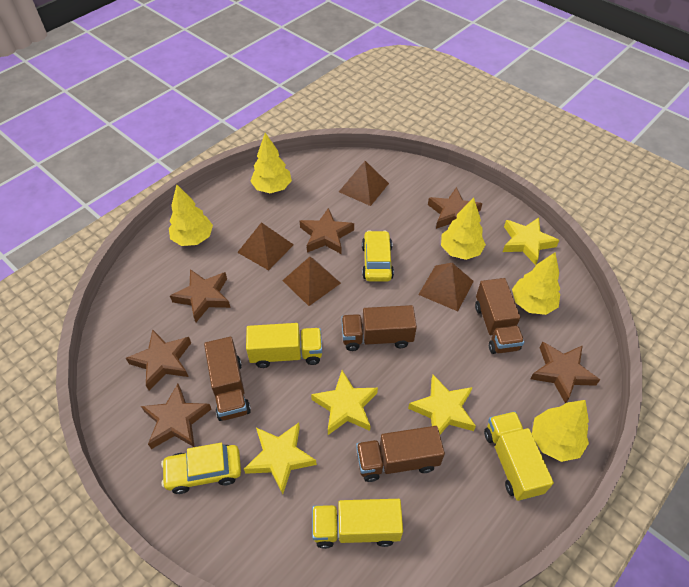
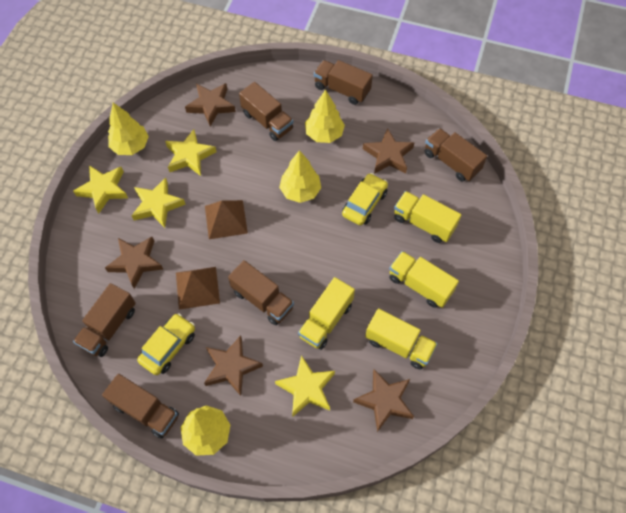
brown pyramid: 4 -> 2
brown star: 6 -> 5
brown truck: 4 -> 6
yellow tree: 5 -> 4
yellow truck: 3 -> 4

